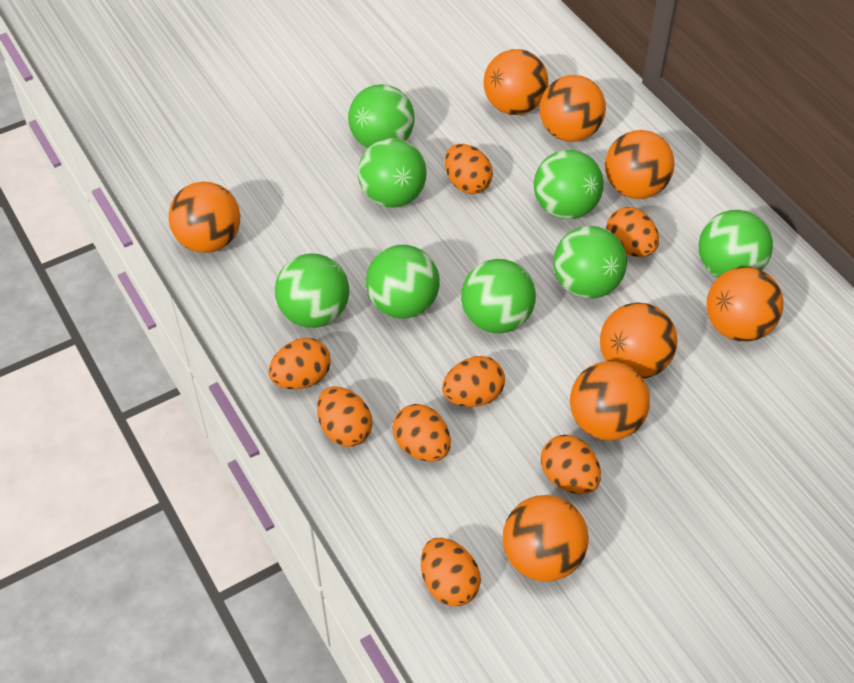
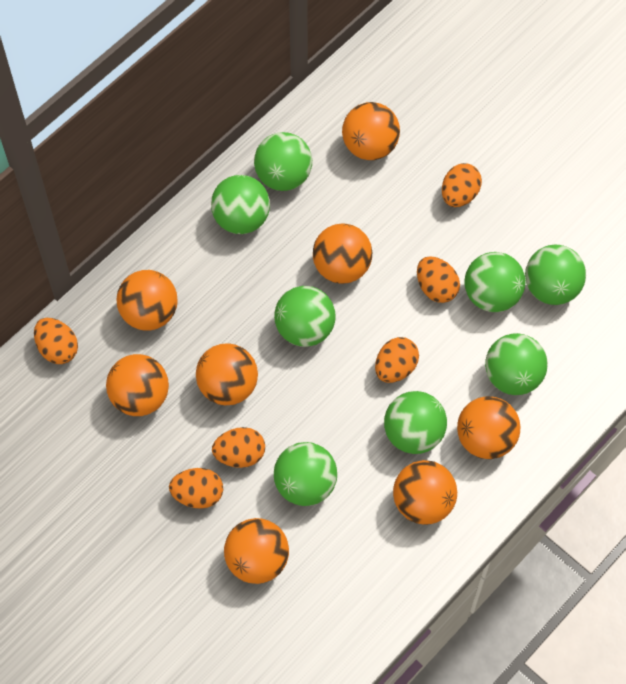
orange egg: 8 -> 6

